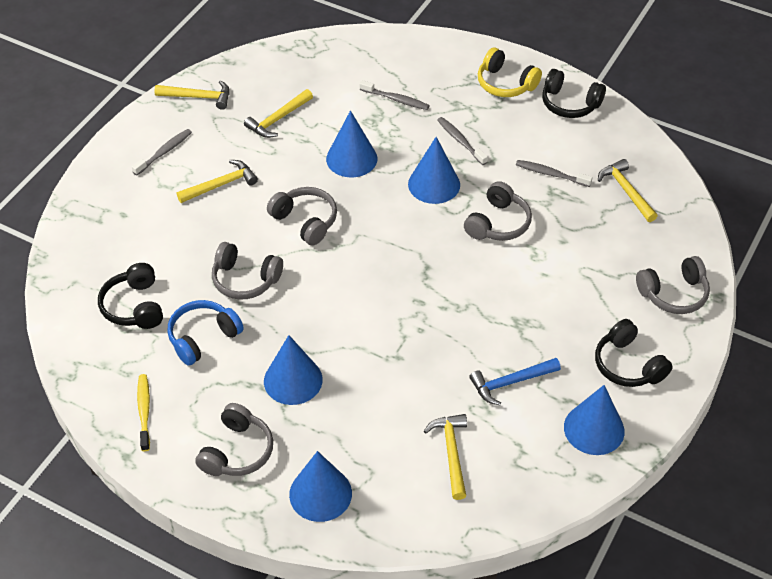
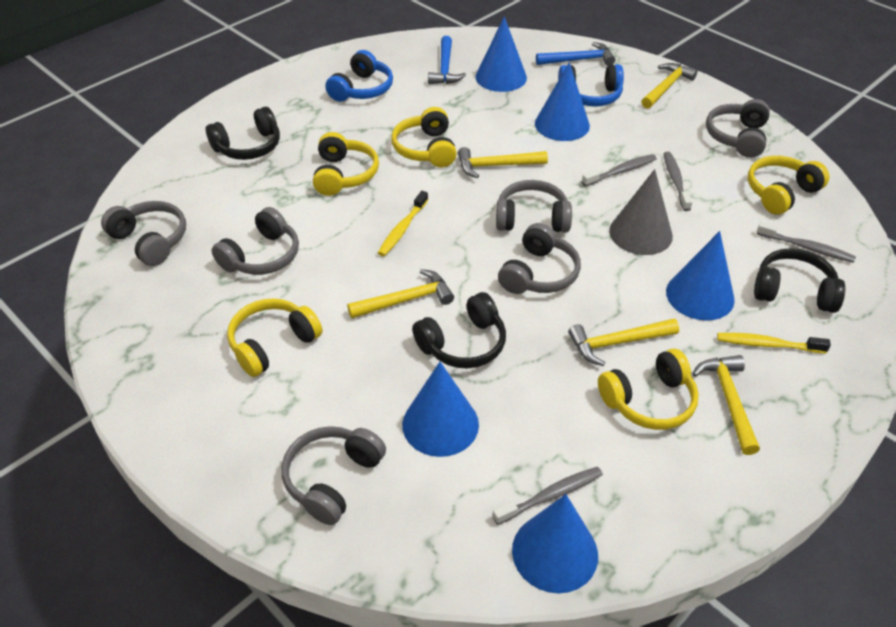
blue hammer: 1 -> 2
blue headphones: 1 -> 2
grey cone: 0 -> 1
grey headphones: 5 -> 6
yellow headphones: 1 -> 5
yellow toothbrush: 1 -> 2

